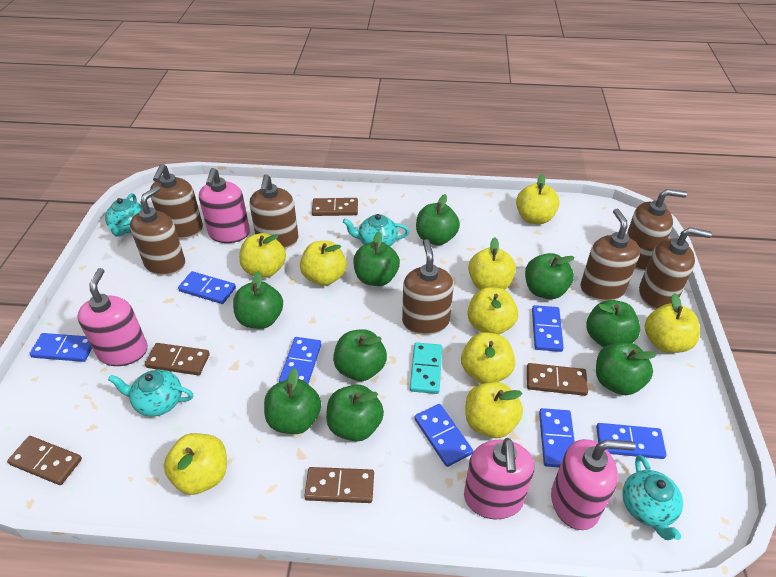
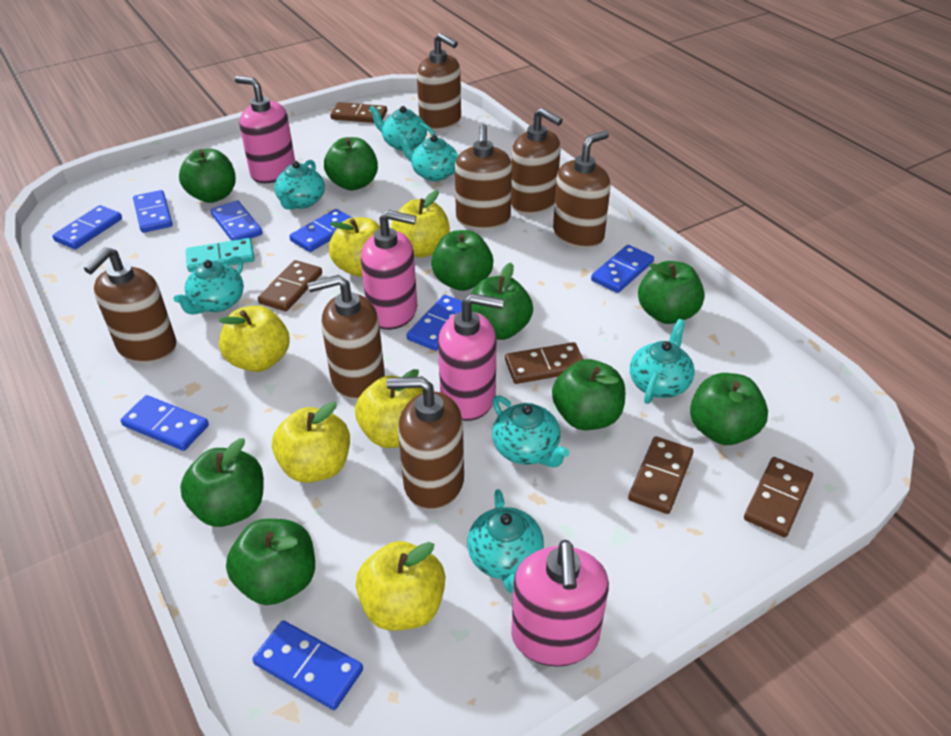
blue domino: 7 -> 8
turquoise teapot: 4 -> 7
yellow apple: 9 -> 6

